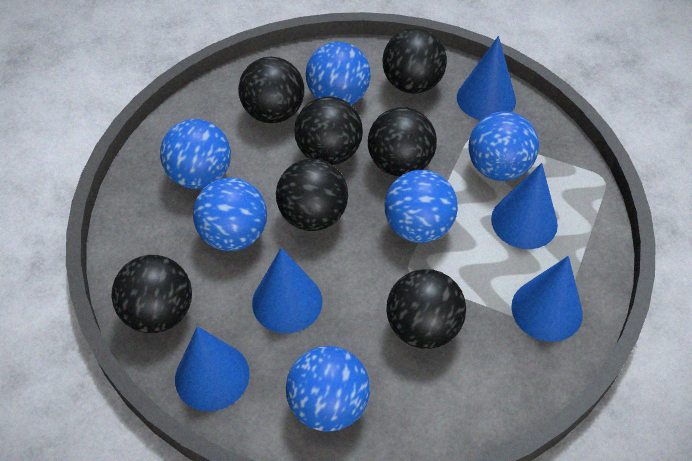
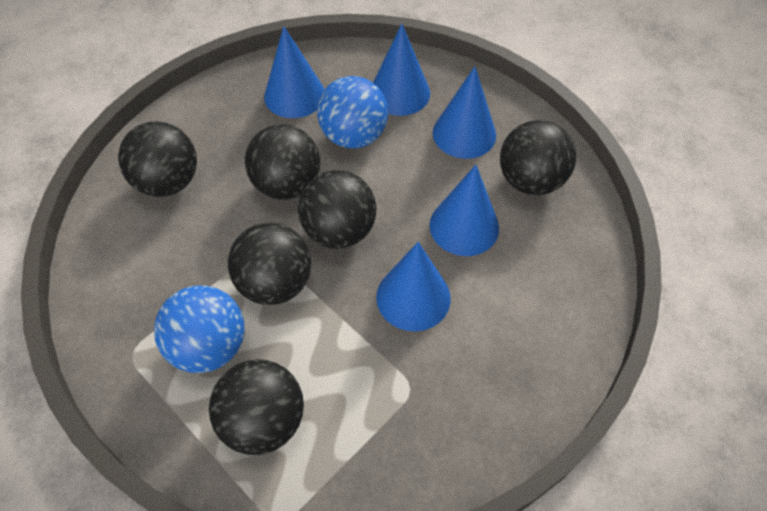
black ball: 7 -> 6
blue ball: 6 -> 2

